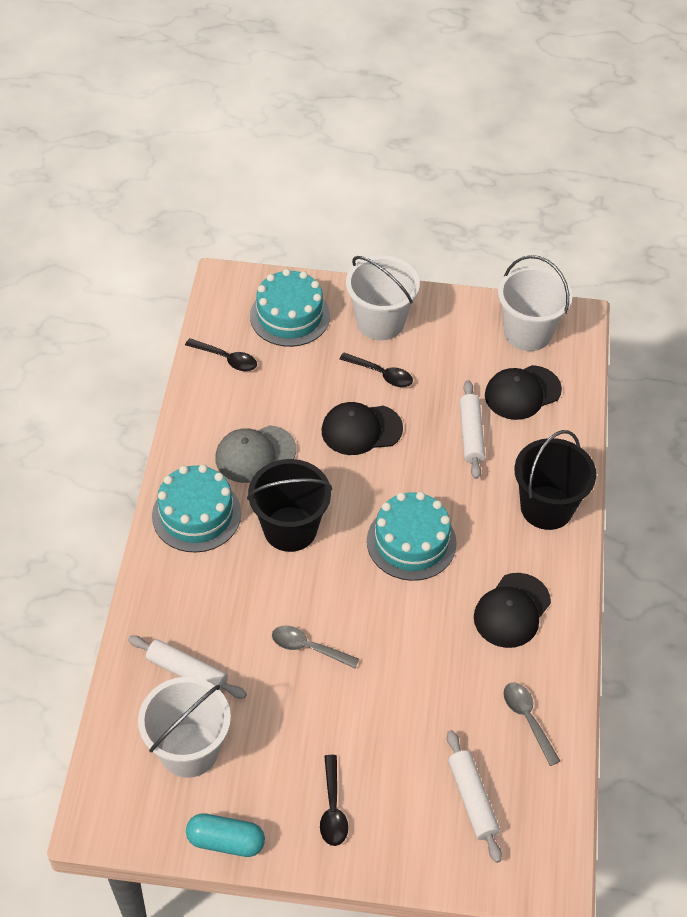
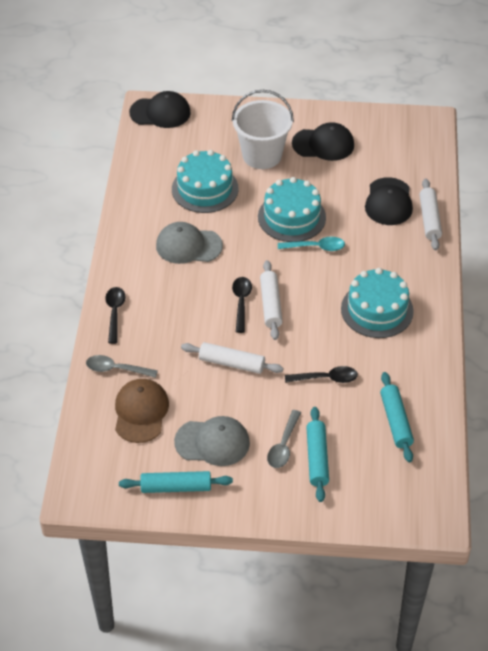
black bucket: 2 -> 0
brown cap: 0 -> 1
grey cap: 1 -> 2
turquoise capsule: 1 -> 0
turquoise rolling pin: 0 -> 3
turquoise spoon: 0 -> 1
white bucket: 3 -> 1

